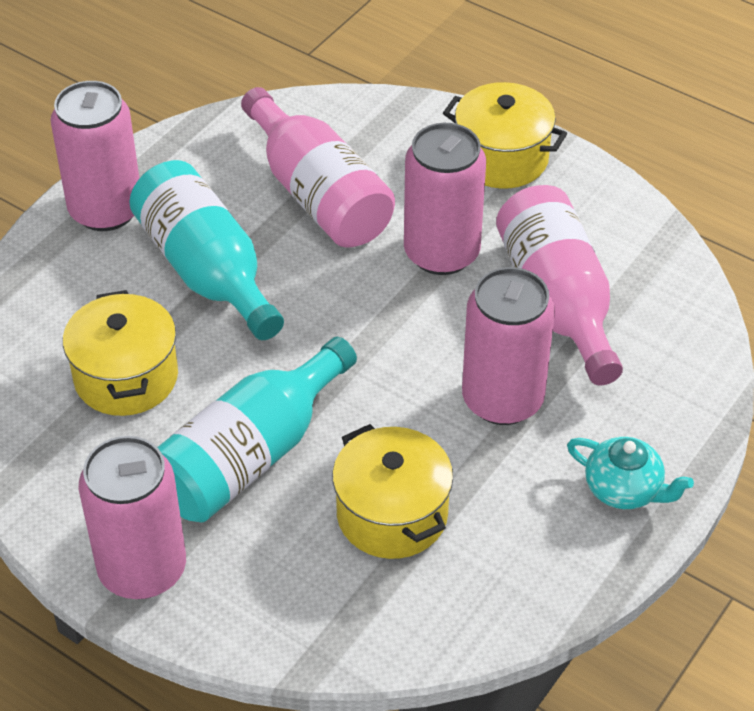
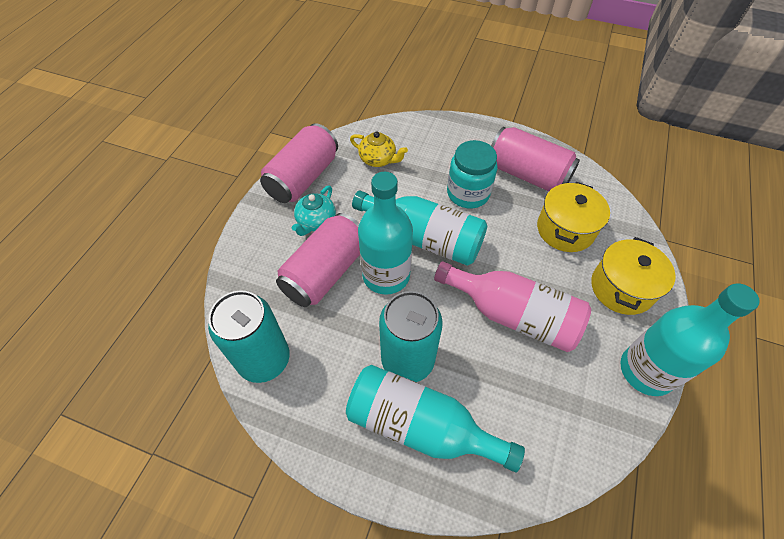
pink bottle: 2 -> 1
pink can: 4 -> 3
turquoise bottle: 2 -> 4
turquoise can: 0 -> 2
turquoise jar: 0 -> 1
yellow pot: 3 -> 2
yellow teapot: 0 -> 1

